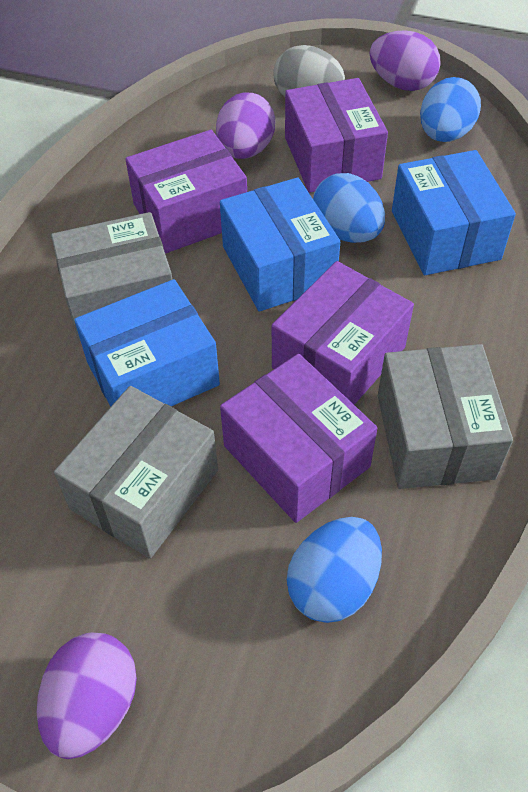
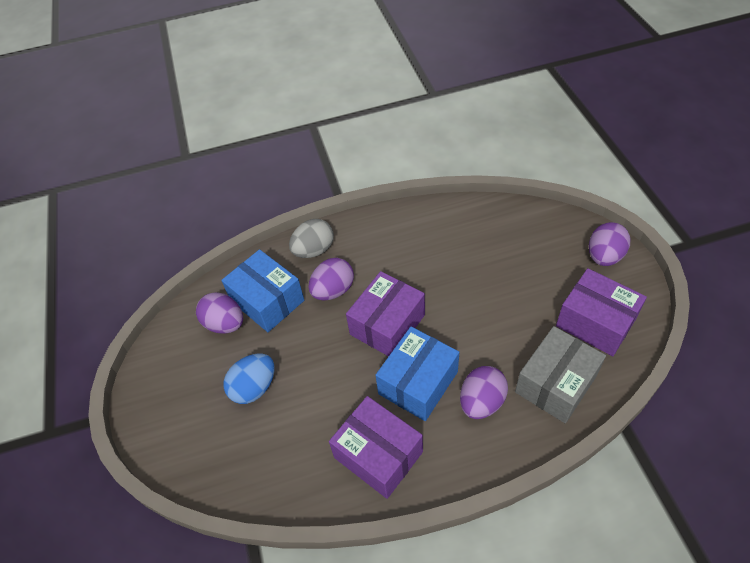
blue box: 3 -> 2
blue egg: 3 -> 1
grey box: 3 -> 1
purple box: 4 -> 3
purple egg: 3 -> 4

